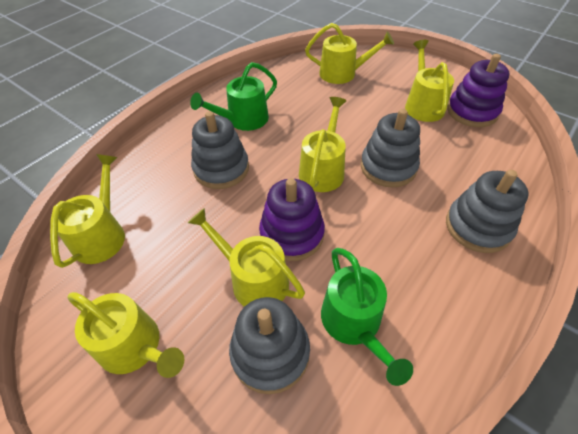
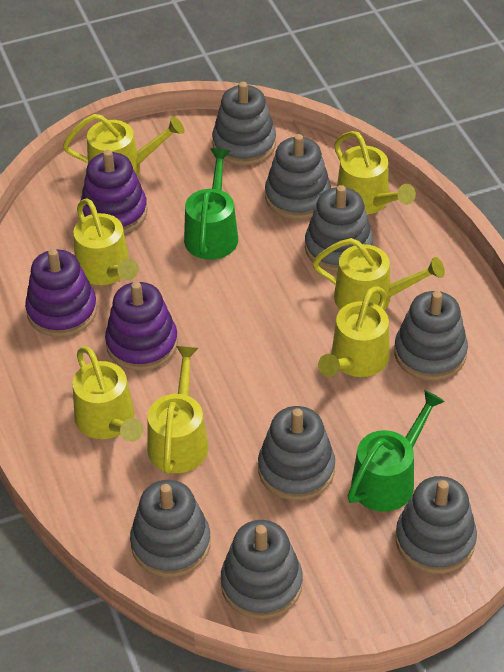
grey stacking toy: 4 -> 8
purple stacking toy: 2 -> 3
yellow watering can: 6 -> 7

